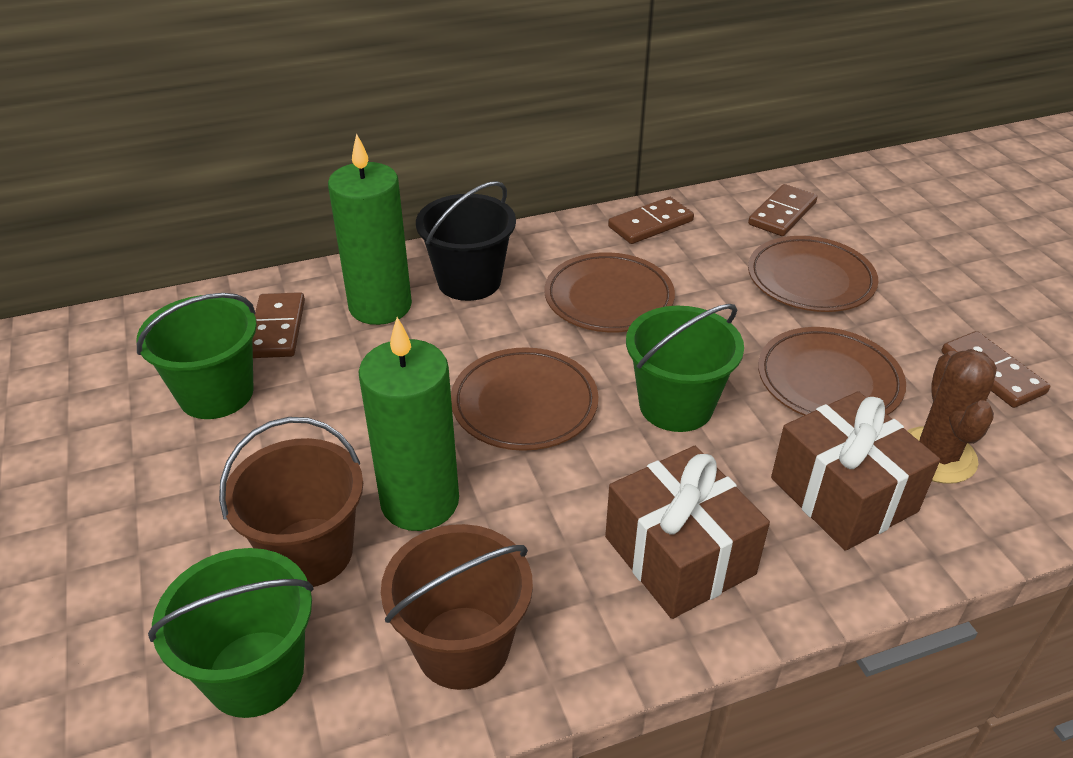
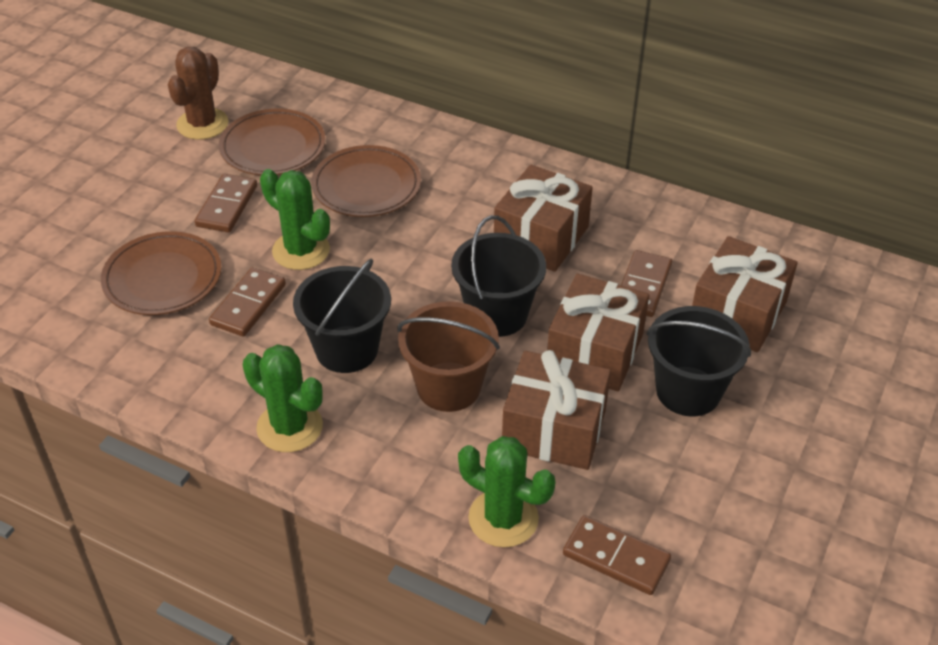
black bucket: 1 -> 3
brown bucket: 2 -> 1
brown gift: 2 -> 4
brown plate: 4 -> 3
green bucket: 3 -> 0
green cactus: 0 -> 3
green candle: 2 -> 0

